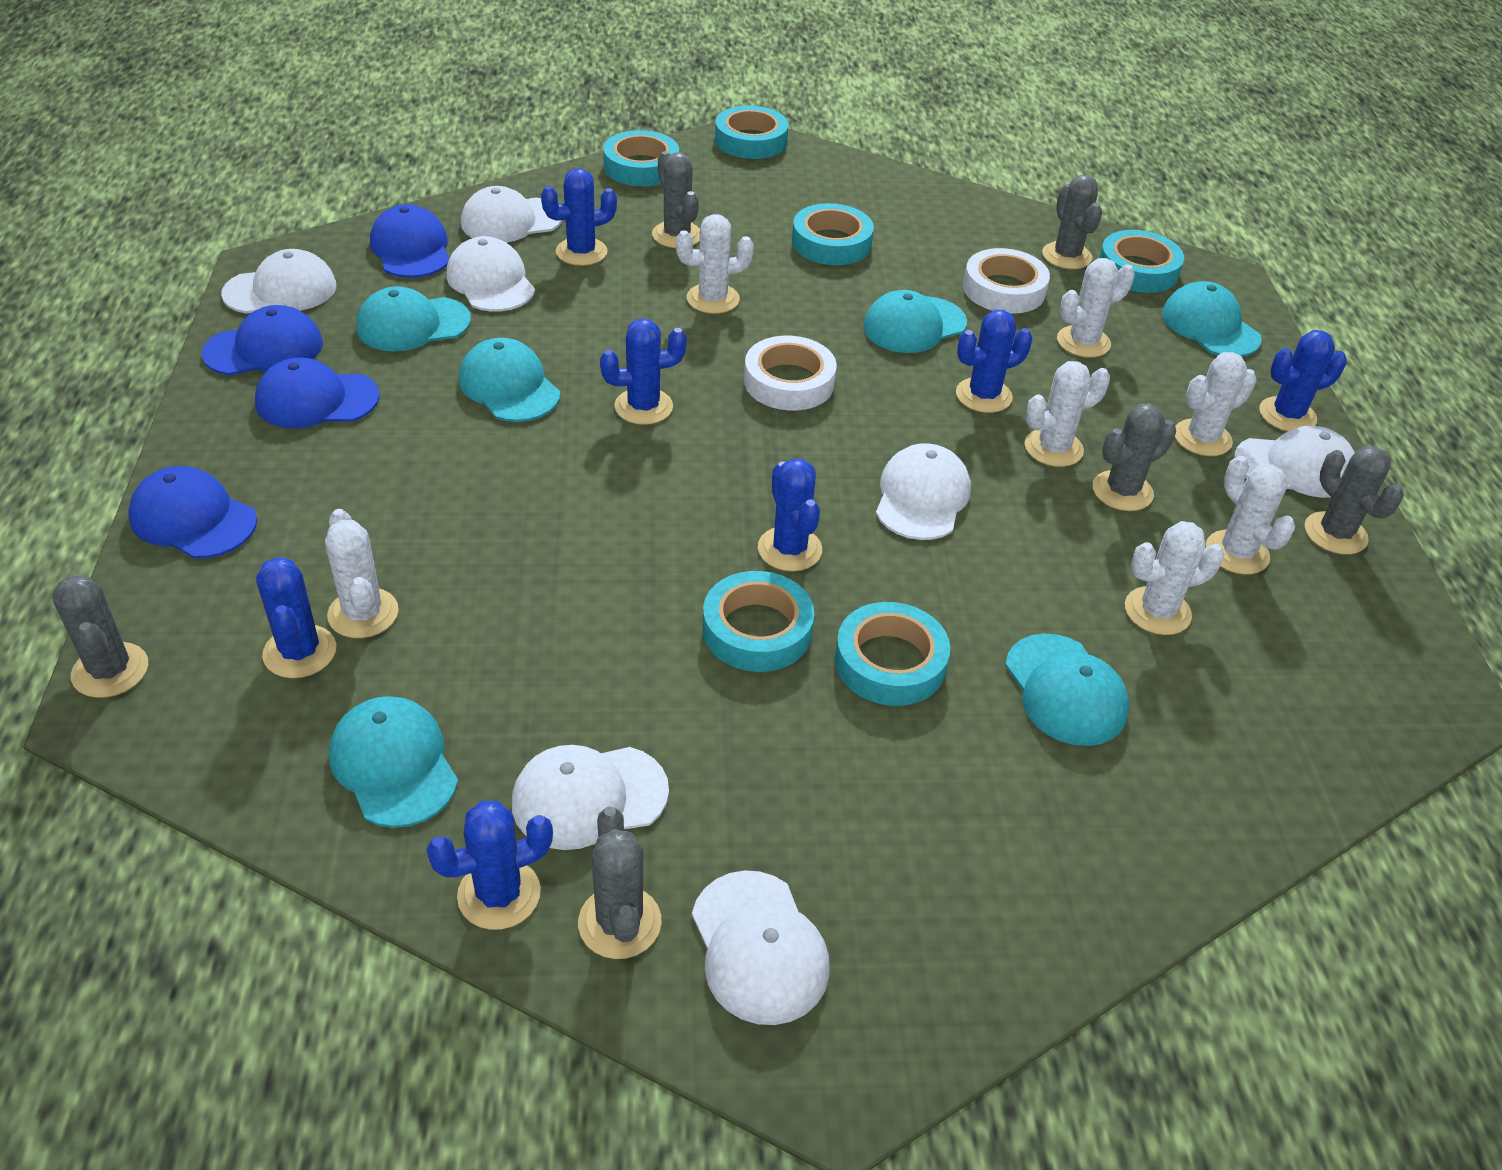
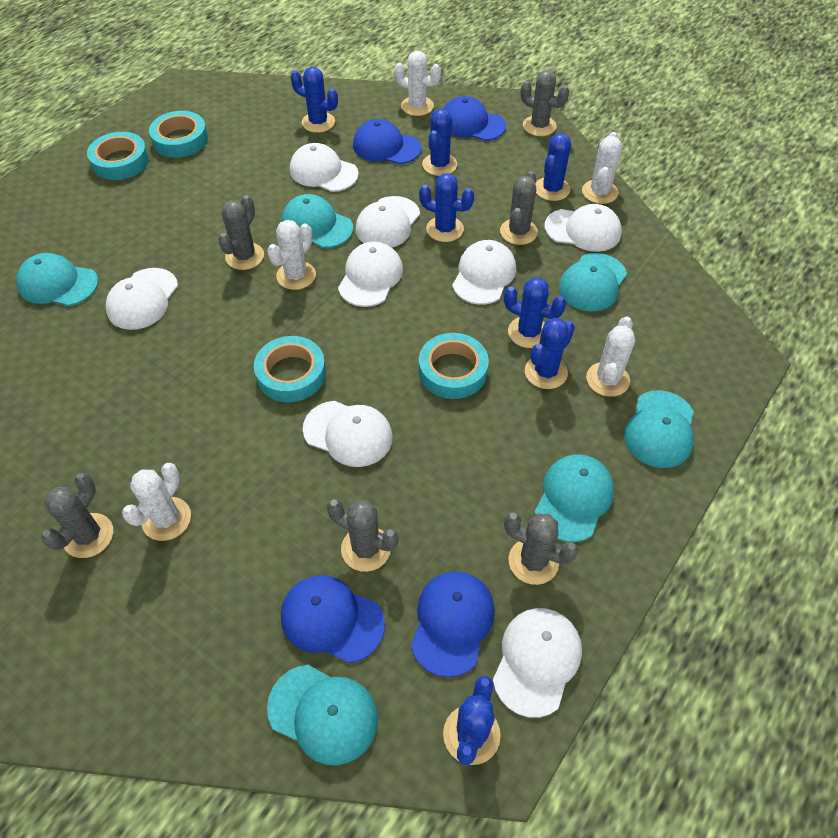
turquoise tape: 6 -> 4
white cactus: 7 -> 5
white cap: 7 -> 8
white tape: 2 -> 0

